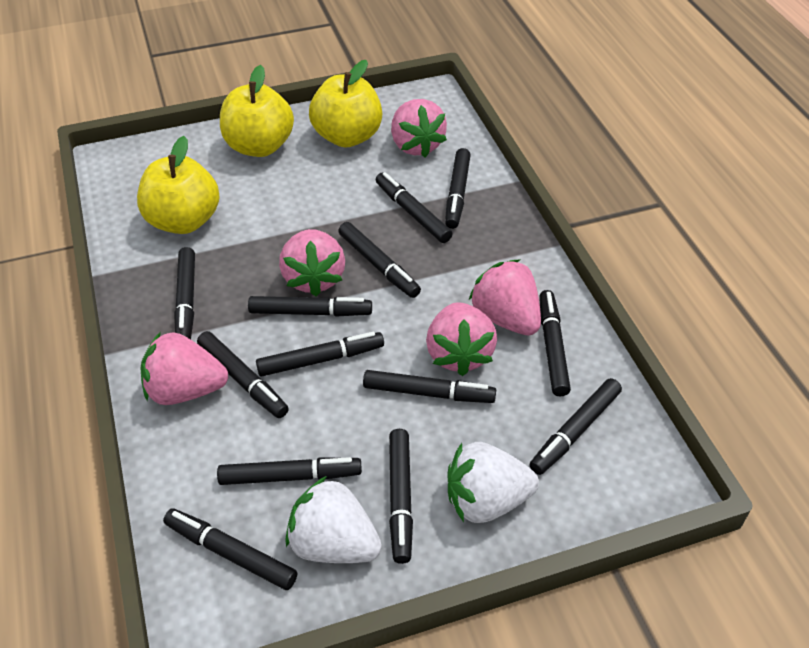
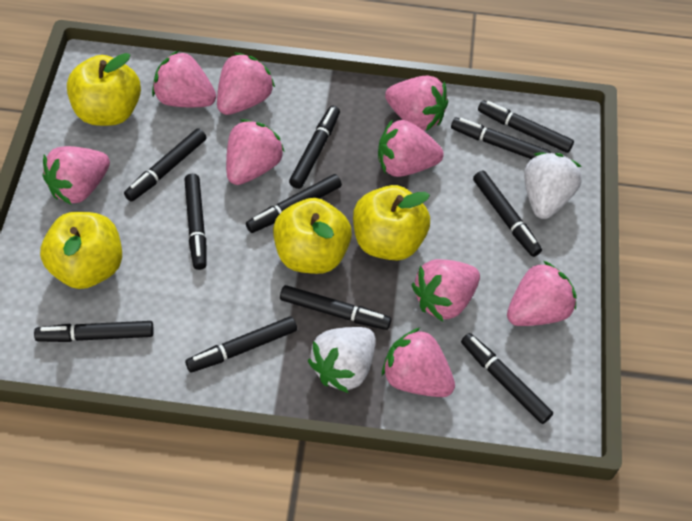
black marker: 13 -> 11
pink strawberry: 5 -> 9
yellow apple: 3 -> 4

